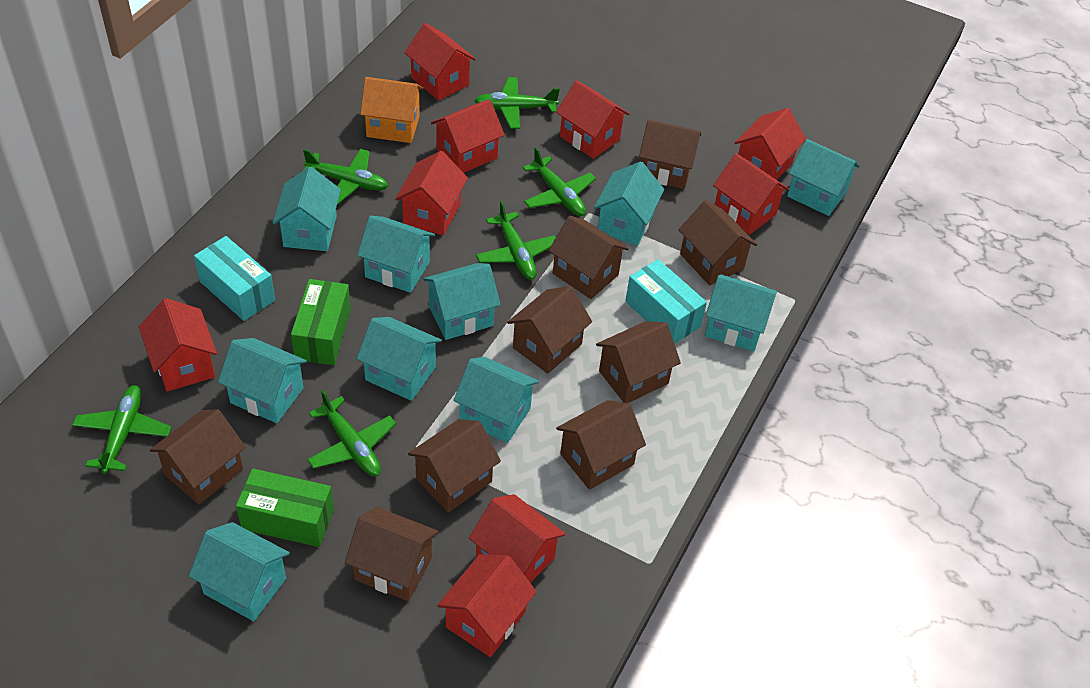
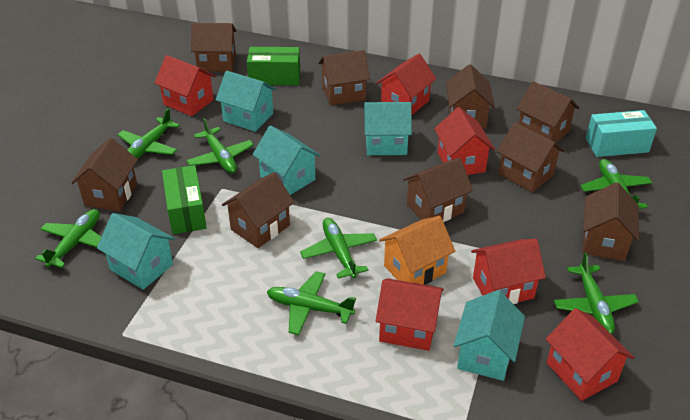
green plane: 6 -> 7
red house: 9 -> 6
turquoise box: 2 -> 1
turquoise house: 10 -> 5

